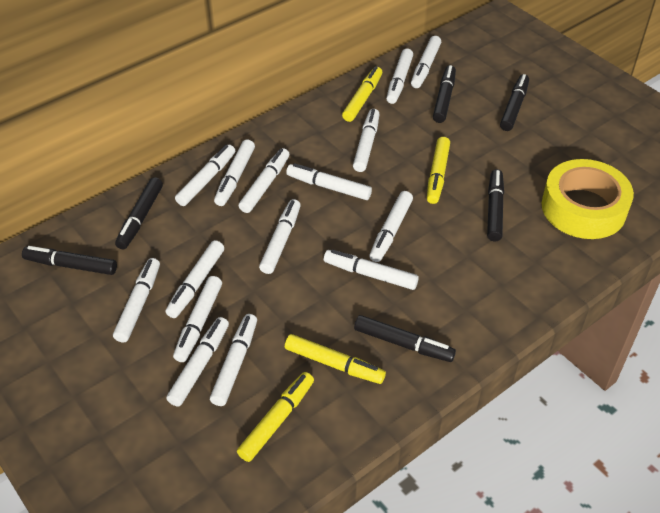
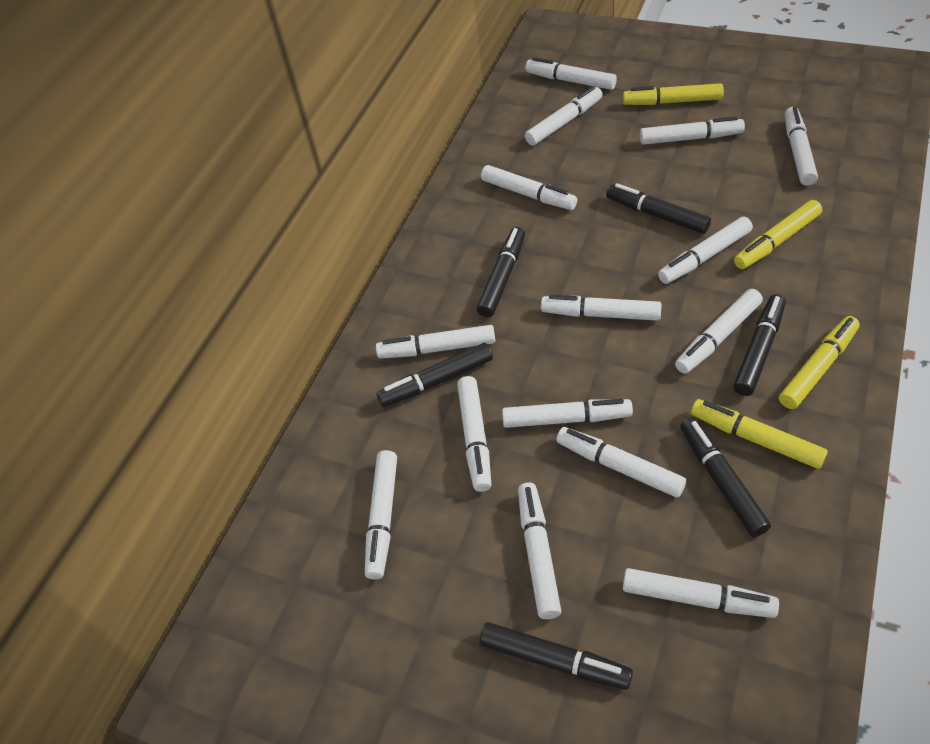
yellow tape: 1 -> 0

